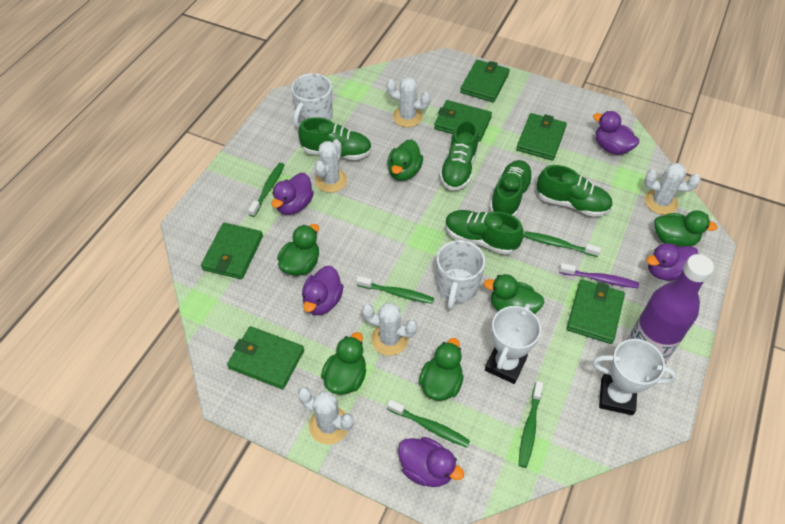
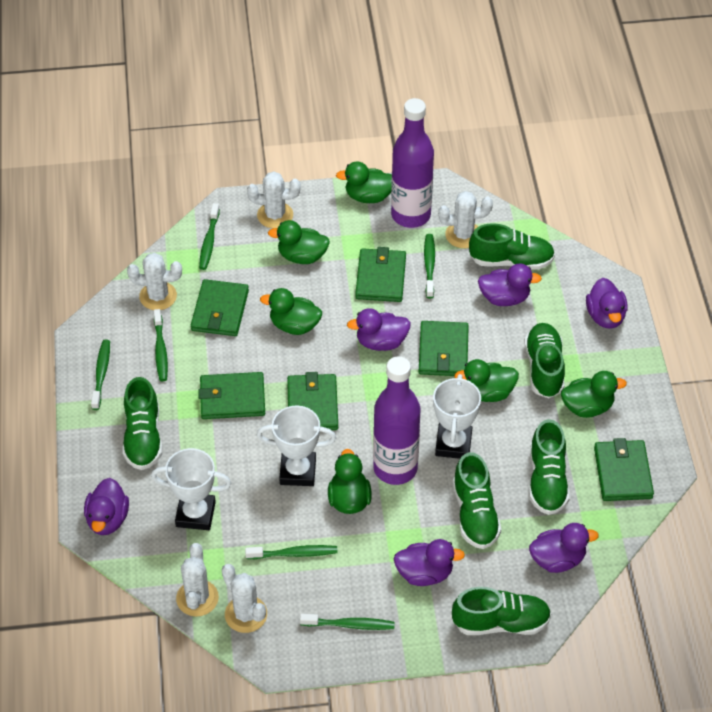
green shoe: 5 -> 6
green toothbrush: 5 -> 6
purple bottle: 1 -> 2
purple duck: 5 -> 6
purple toothbrush: 1 -> 0
white mug: 2 -> 0
white trophy: 2 -> 3

